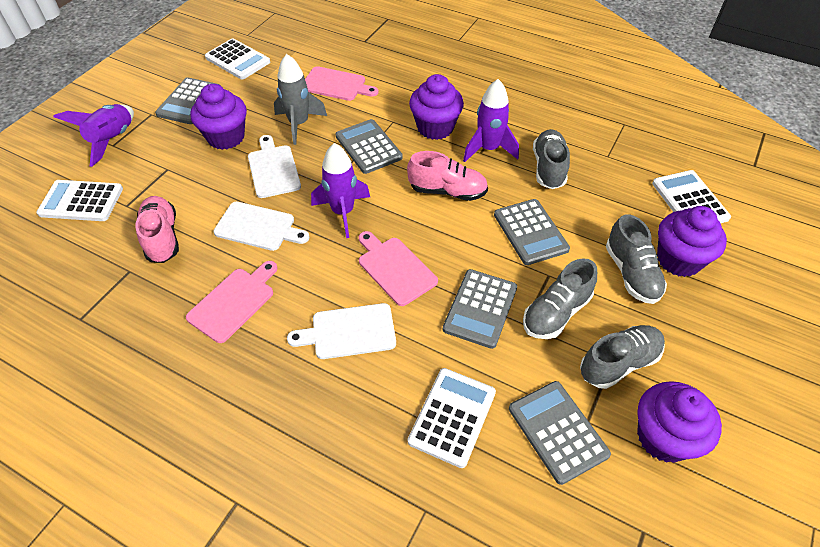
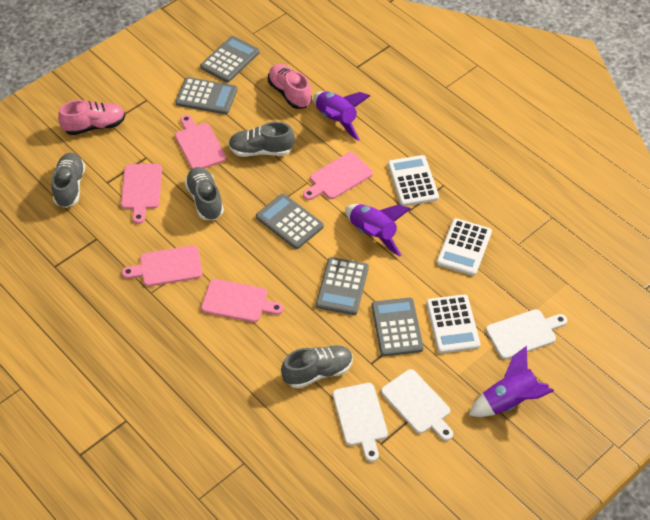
grey rocket: 1 -> 0
pink cutting board: 3 -> 5
purple cupcake: 4 -> 0
white calculator: 4 -> 3

